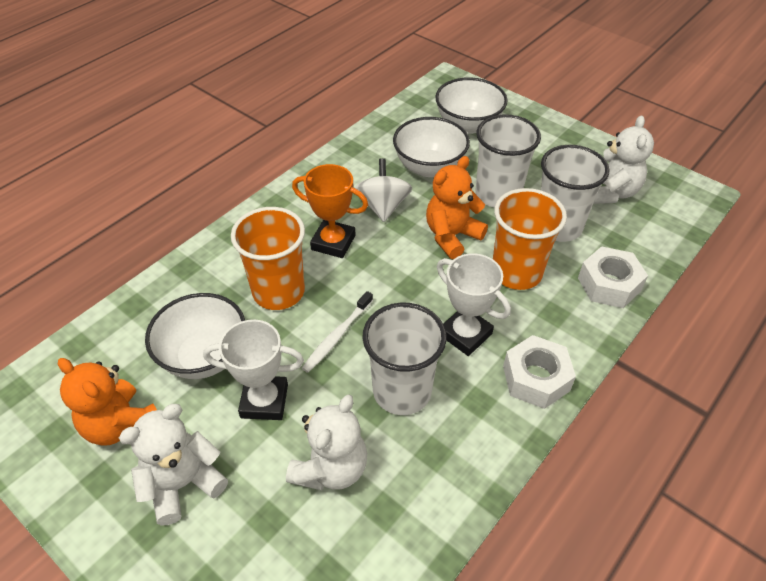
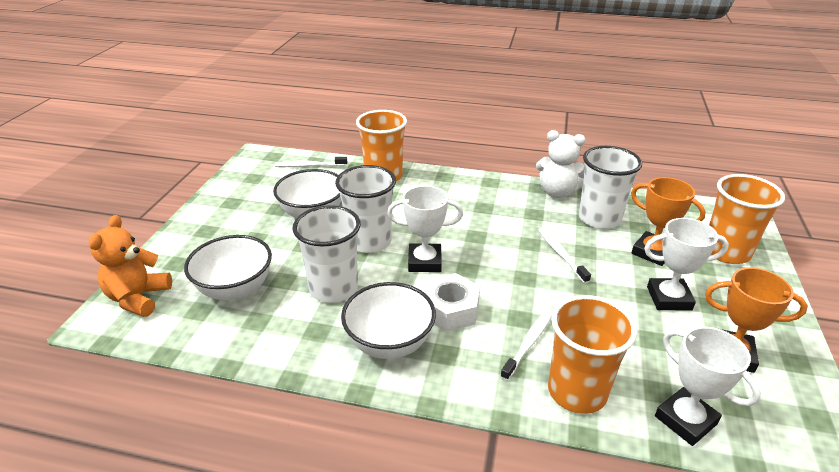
orange cup: 2 -> 3
orange teddy bear: 2 -> 1
orange trophy: 1 -> 2
white nut: 2 -> 1
white spinning top: 1 -> 0
white teddy bear: 3 -> 1
white toothbrush: 1 -> 3
white trophy: 2 -> 3

